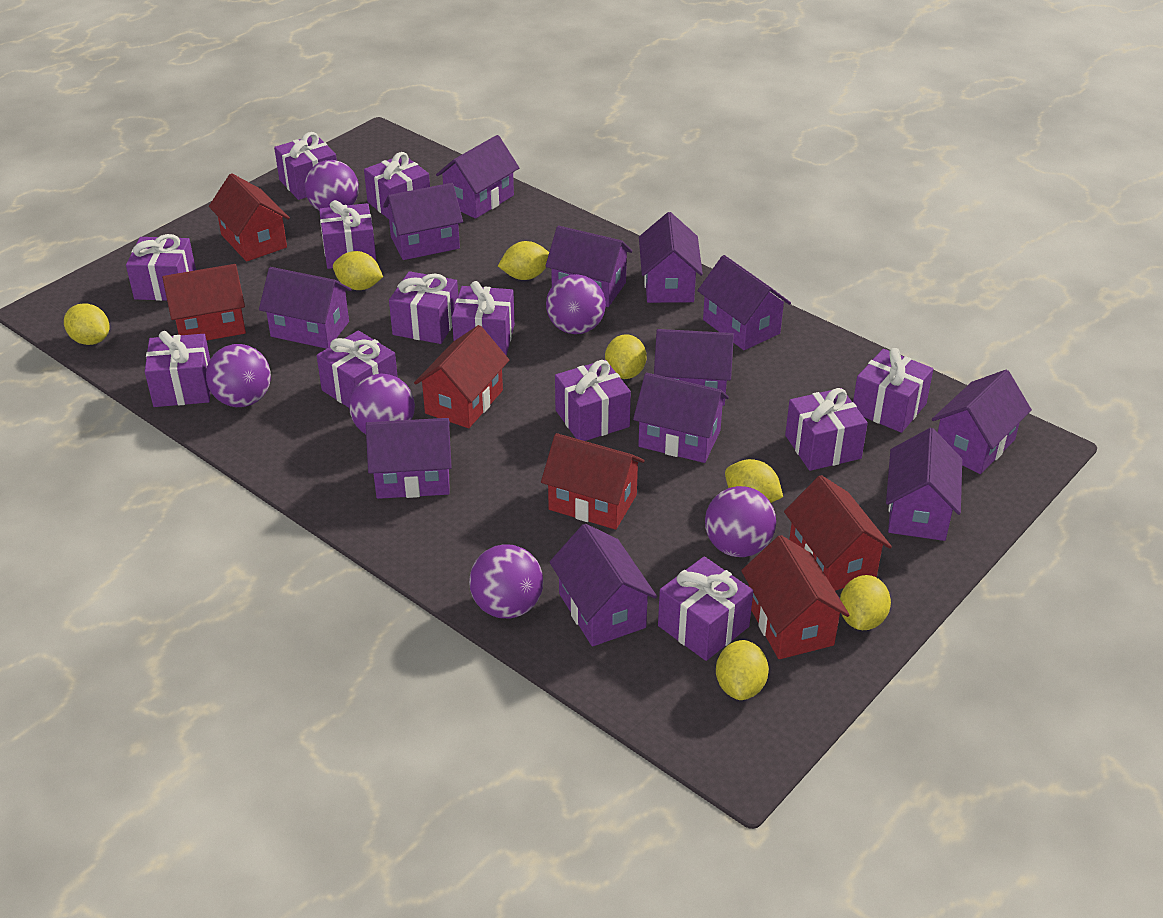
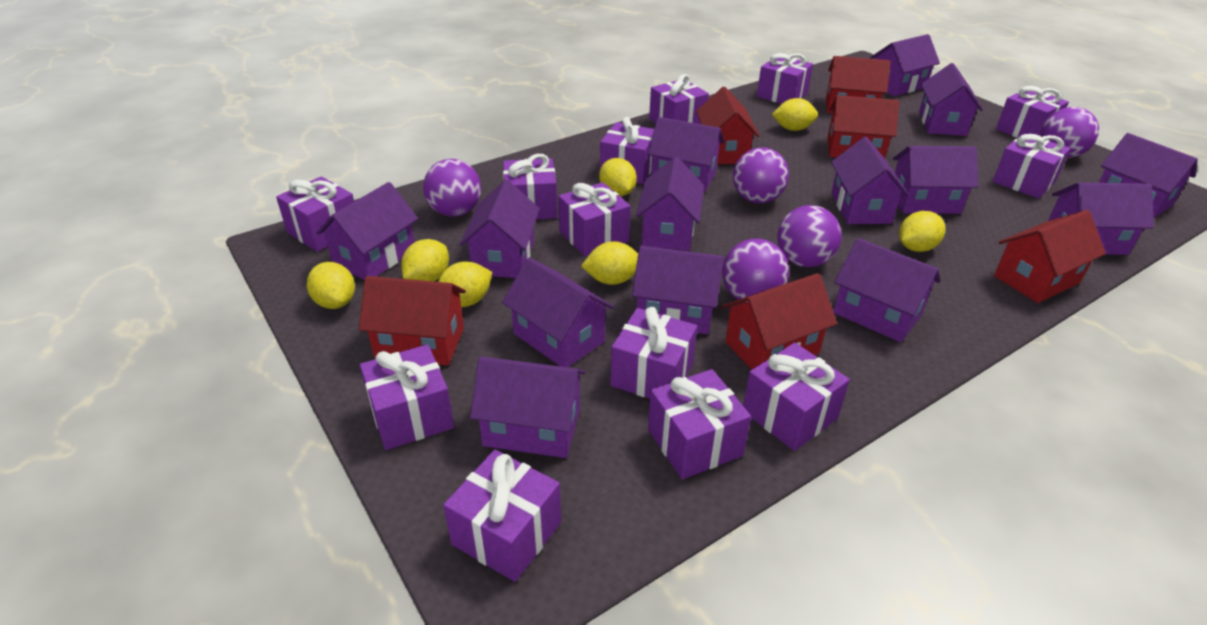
purple ball: 6 -> 5
purple gift: 12 -> 13
purple house: 12 -> 14

